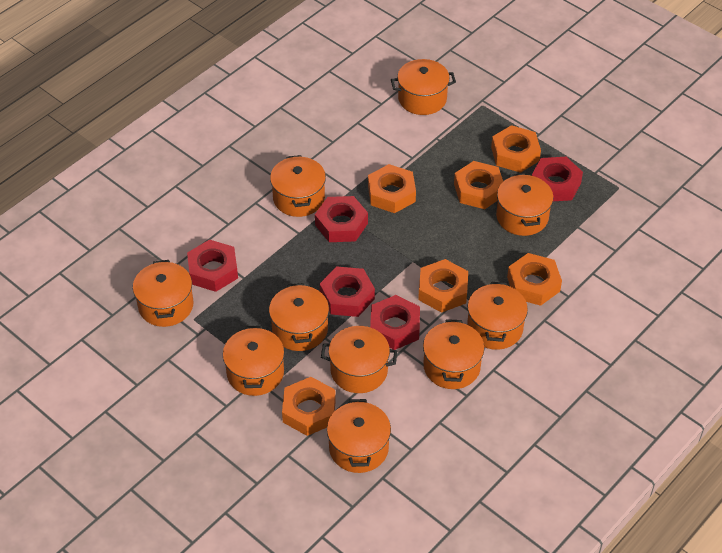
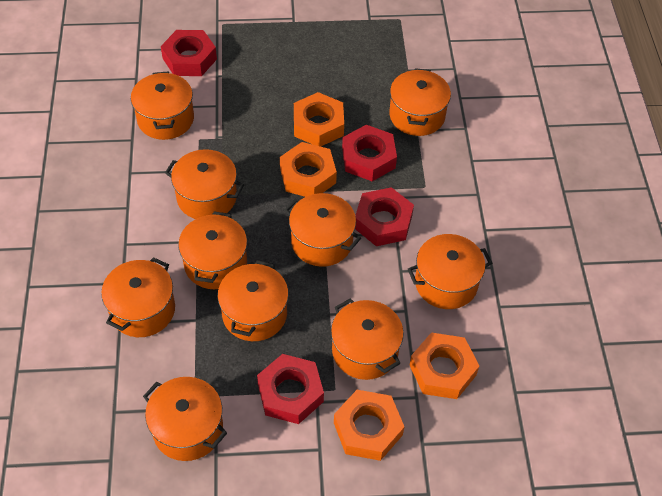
orange nut: 6 -> 4
red nut: 5 -> 4

